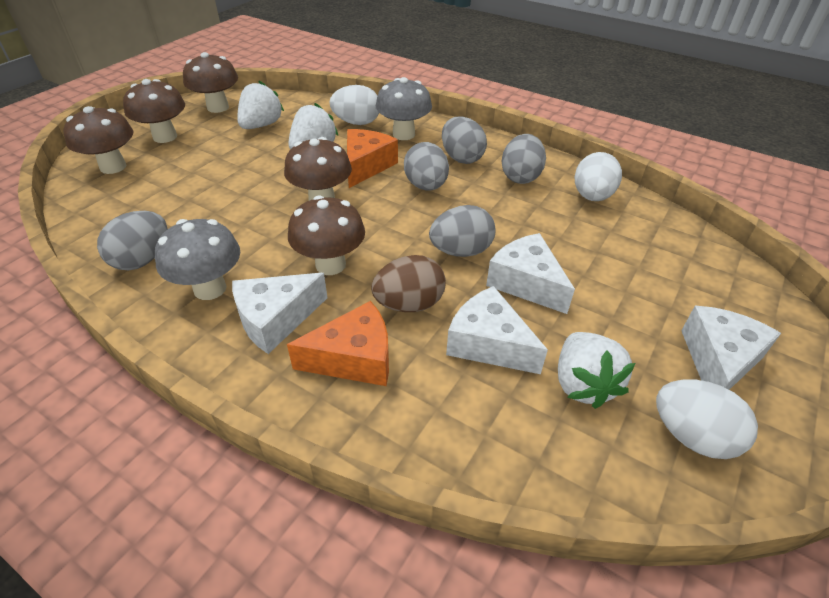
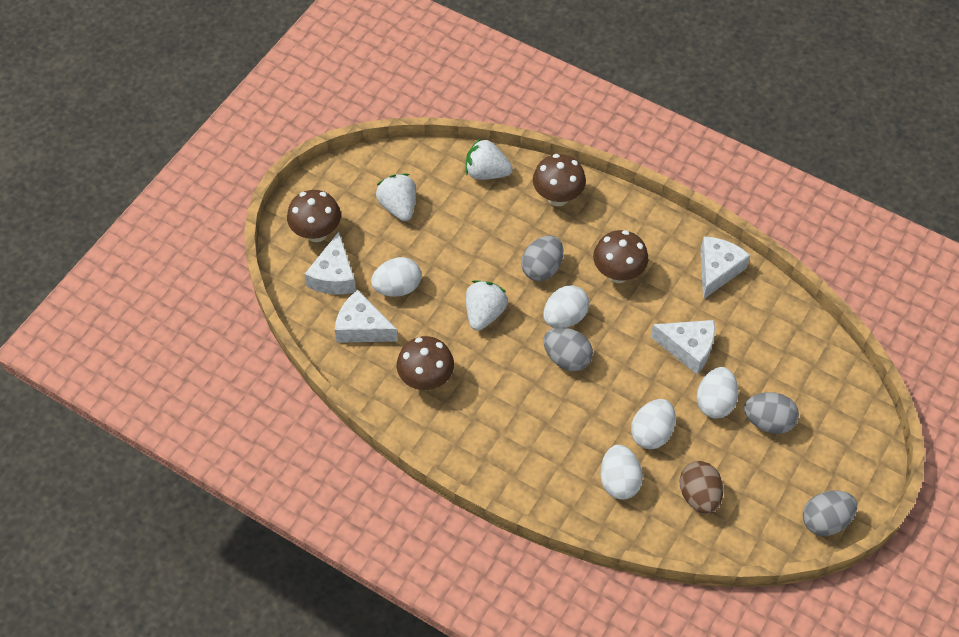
brown mushroom: 5 -> 4
grey egg: 5 -> 4
grey mushroom: 2 -> 0
orange cheese: 2 -> 0
white egg: 3 -> 5

